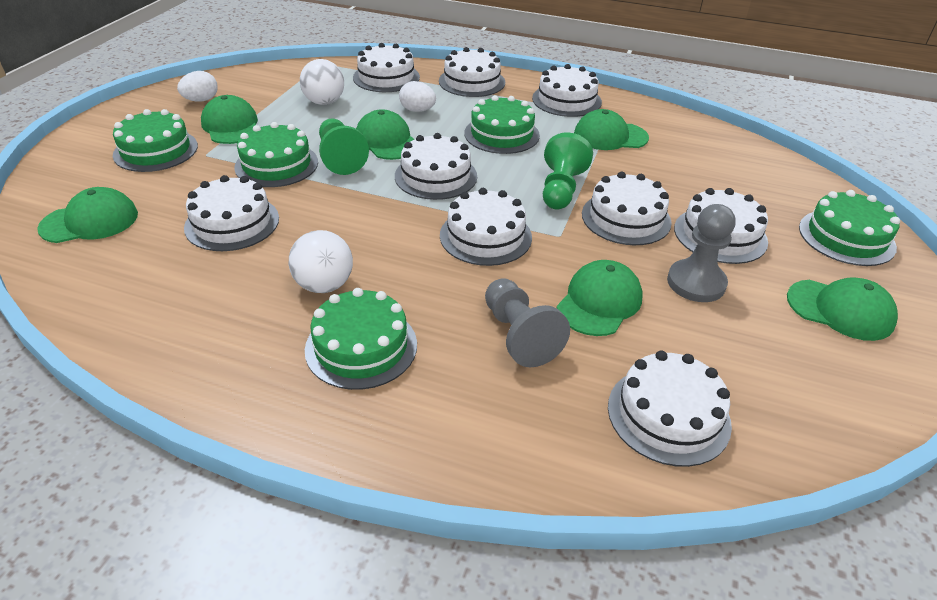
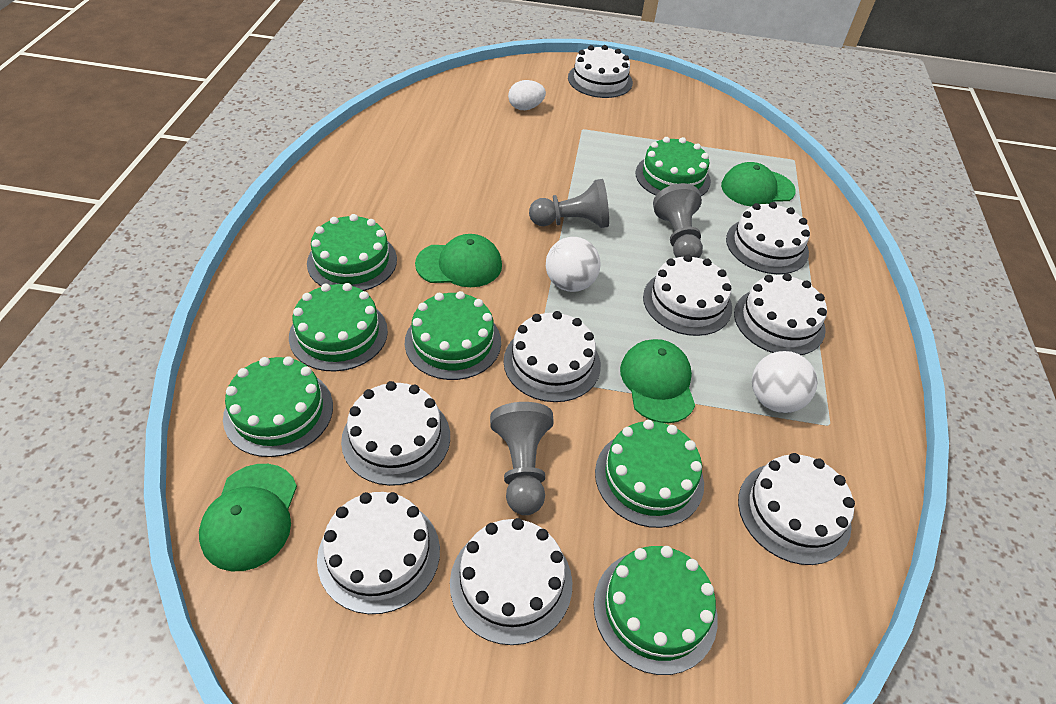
green cake: 5 -> 7
green cap: 6 -> 4
green pawn: 2 -> 0
grey pawn: 2 -> 3
white egg: 2 -> 1

